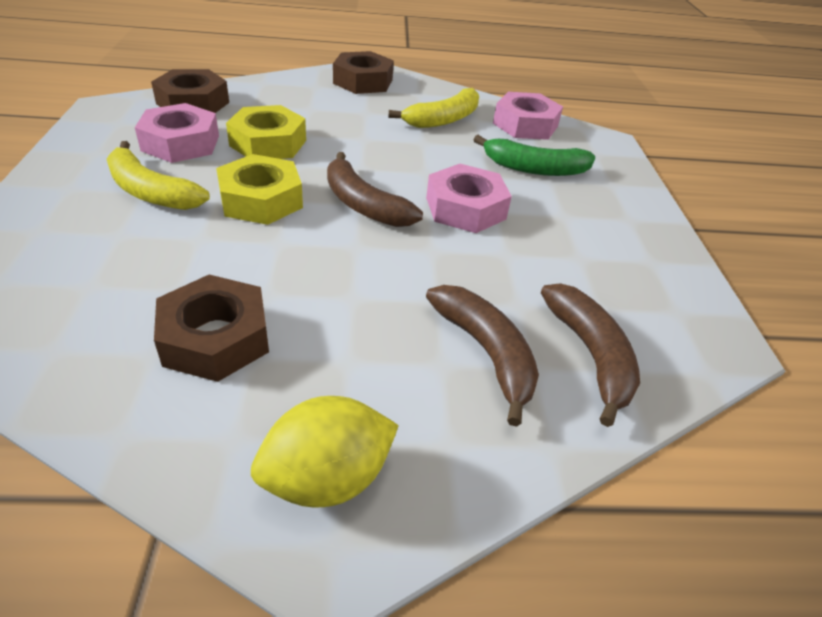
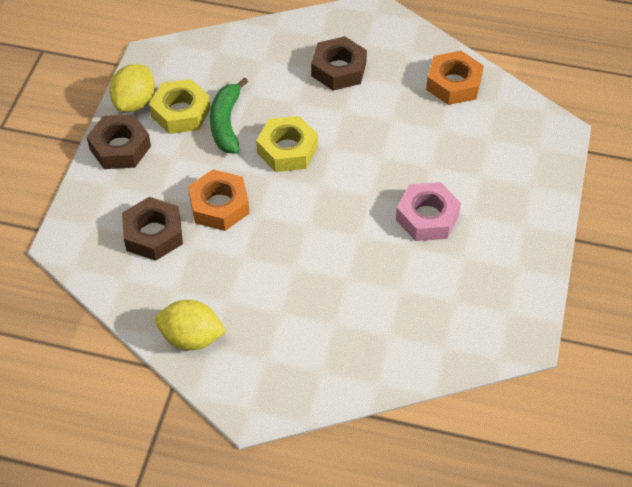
brown banana: 3 -> 0
orange nut: 0 -> 2
pink nut: 3 -> 1
yellow banana: 2 -> 0
yellow lemon: 1 -> 2

